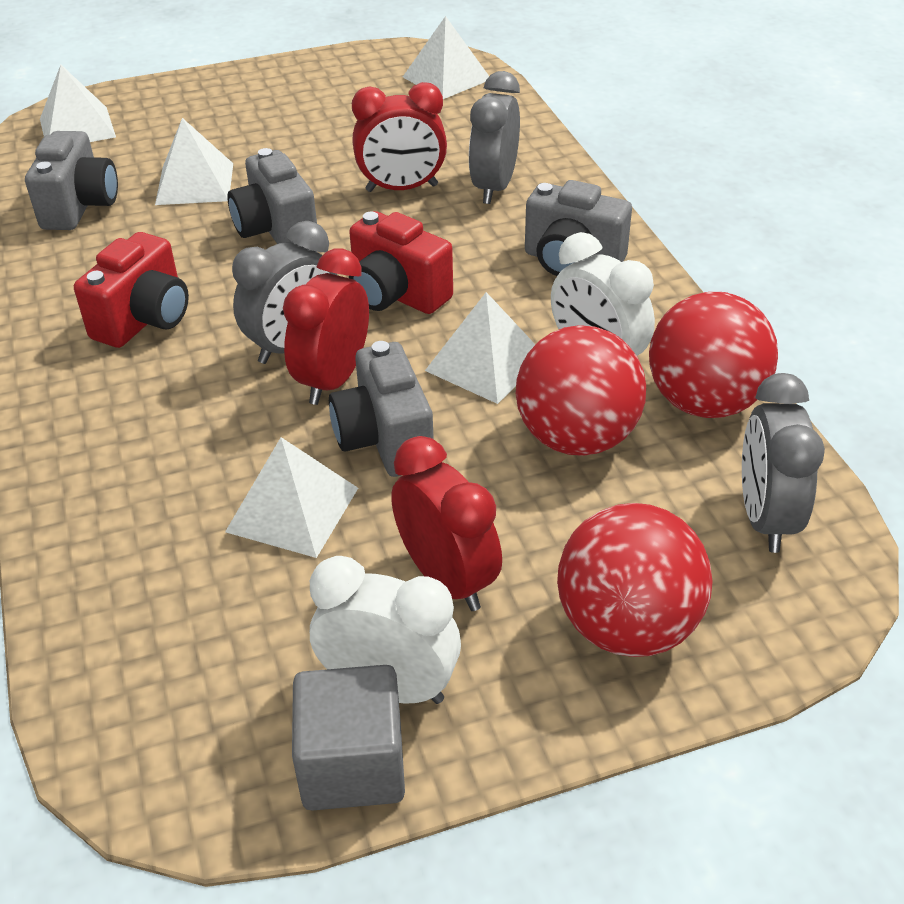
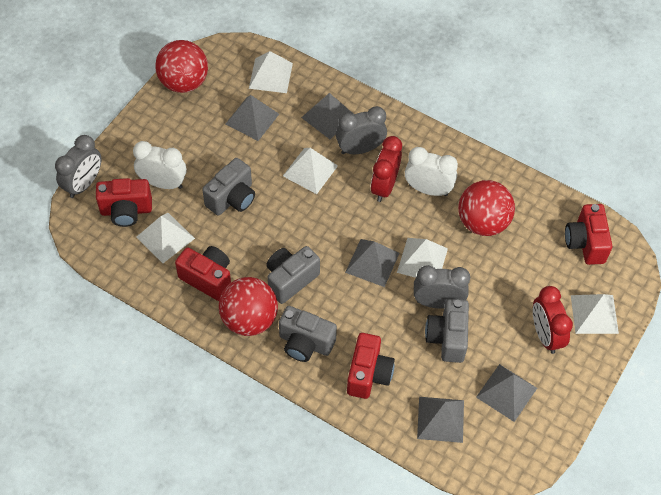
grey cube: 1 -> 0
grey pyramid: 0 -> 5
red camera: 2 -> 4
red clock: 3 -> 2

